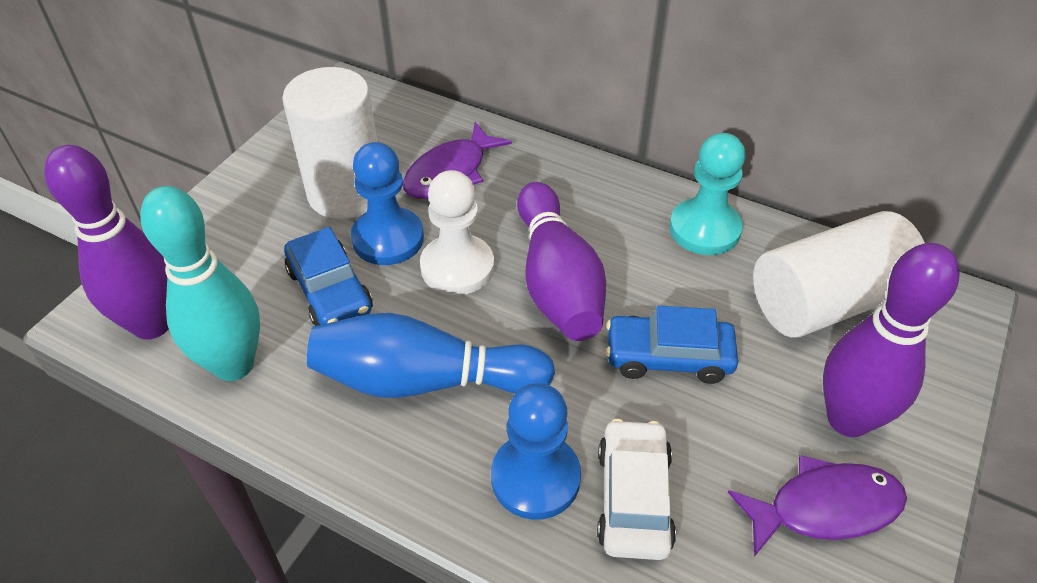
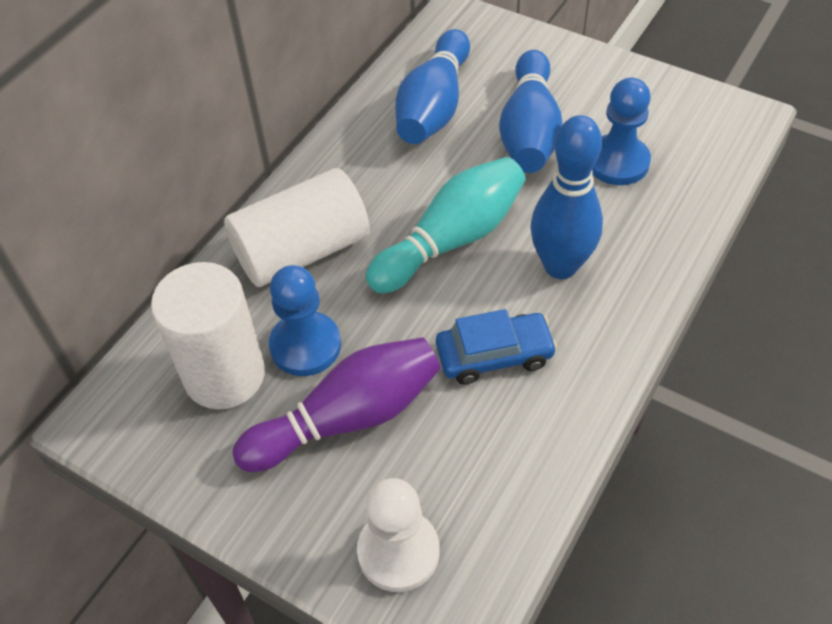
blue bowling pin: 1 -> 3
blue car: 2 -> 1
purple bowling pin: 3 -> 1
purple fish: 2 -> 0
turquoise pawn: 1 -> 0
white car: 1 -> 0

